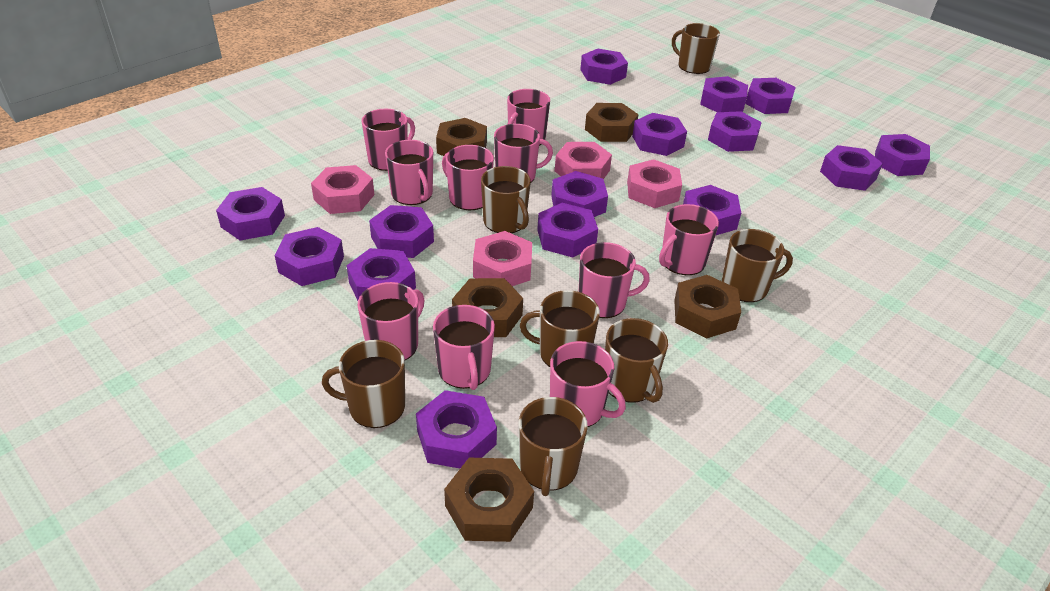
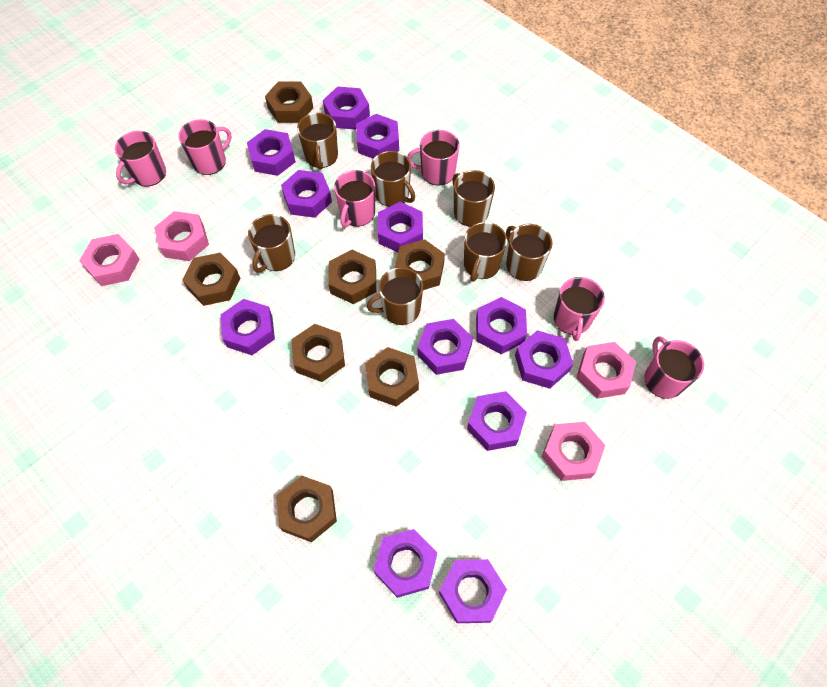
brown nut: 5 -> 7
pink mug: 10 -> 6
purple nut: 15 -> 12

